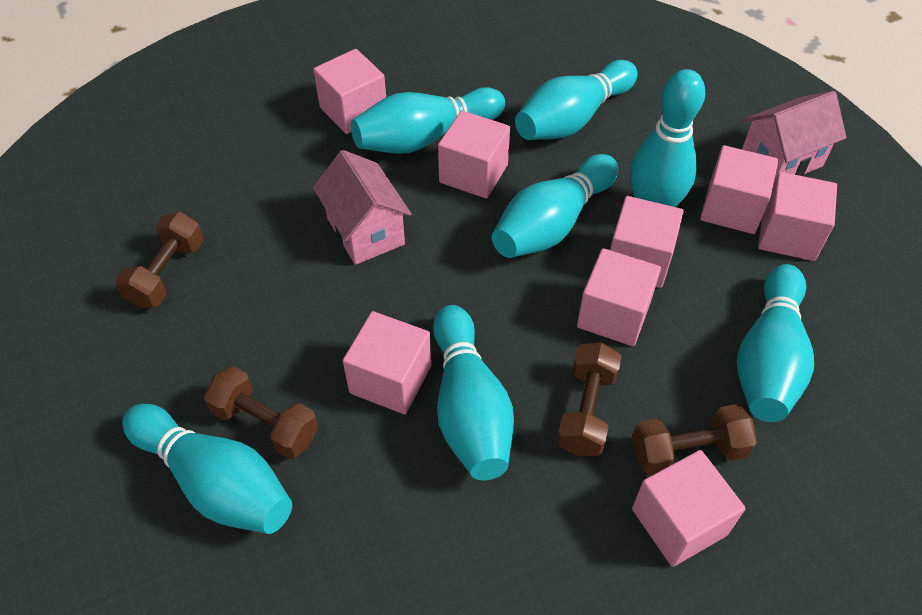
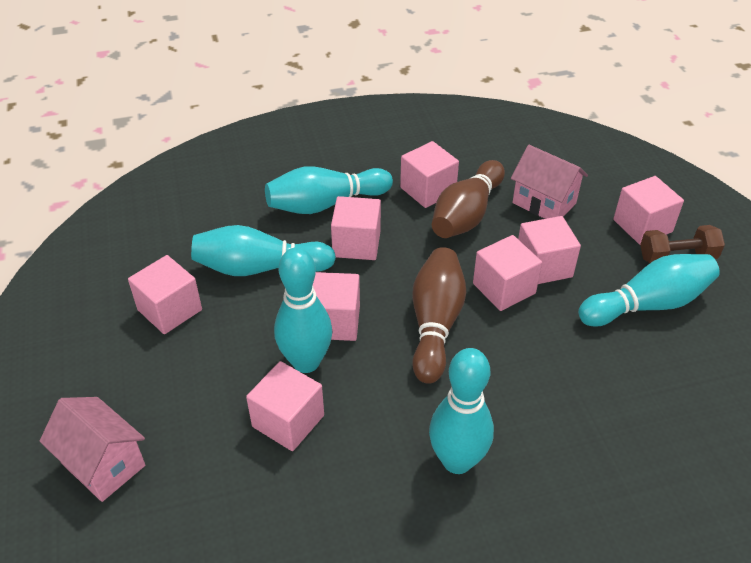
brown bowling pin: 0 -> 2
brown dumbbell: 4 -> 1
turquoise bowling pin: 7 -> 5

